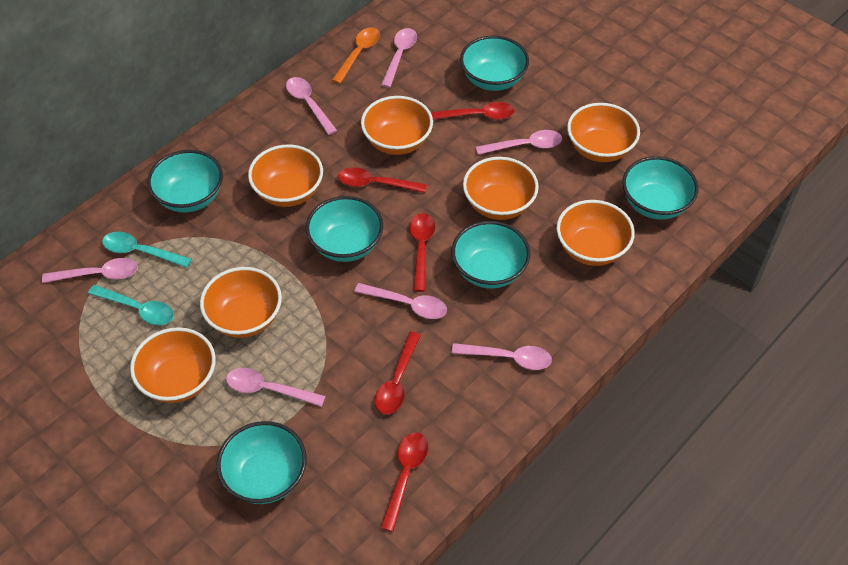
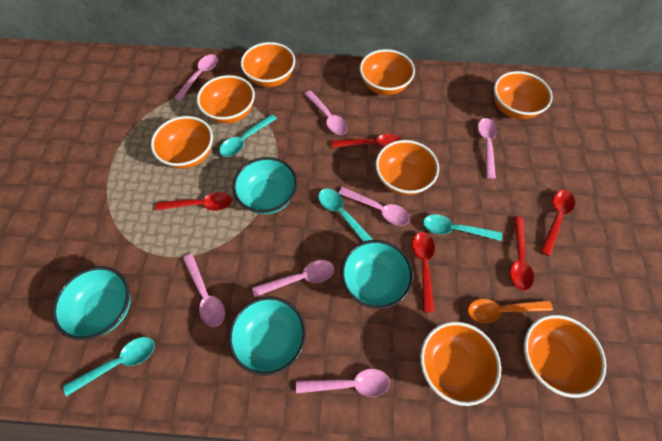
orange bowl: 7 -> 8
turquoise bowl: 6 -> 4
turquoise spoon: 2 -> 4

